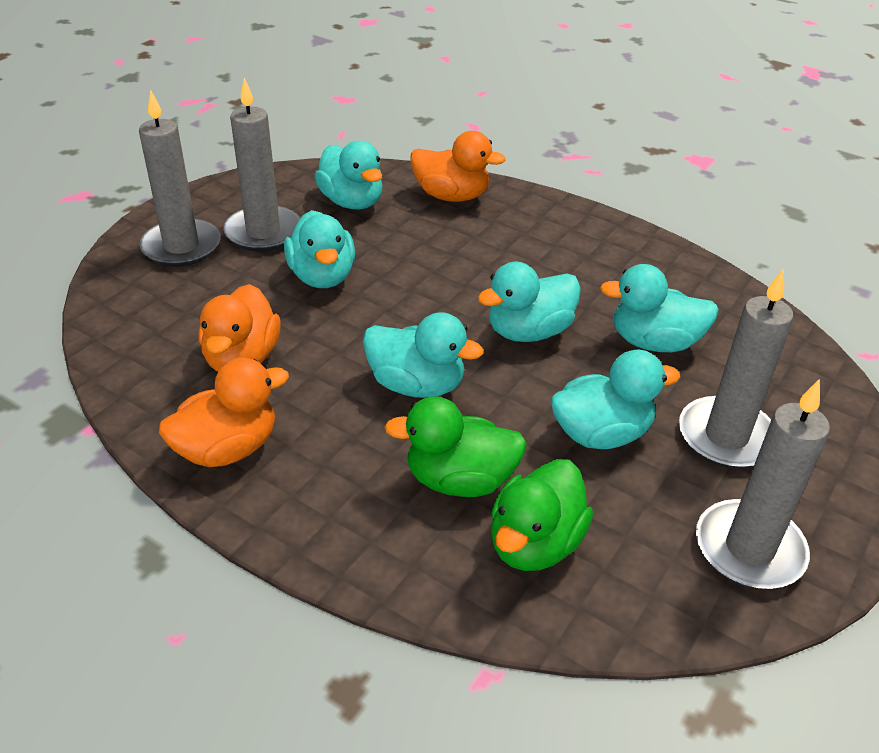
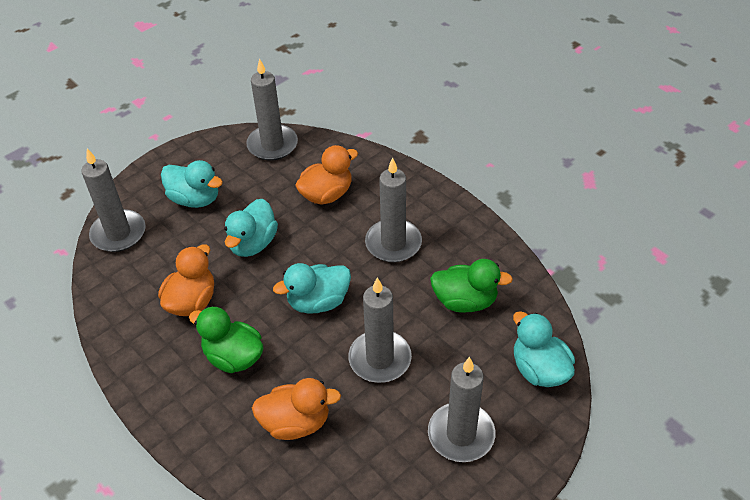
grey candle: 4 -> 5
turquoise duck: 6 -> 4

